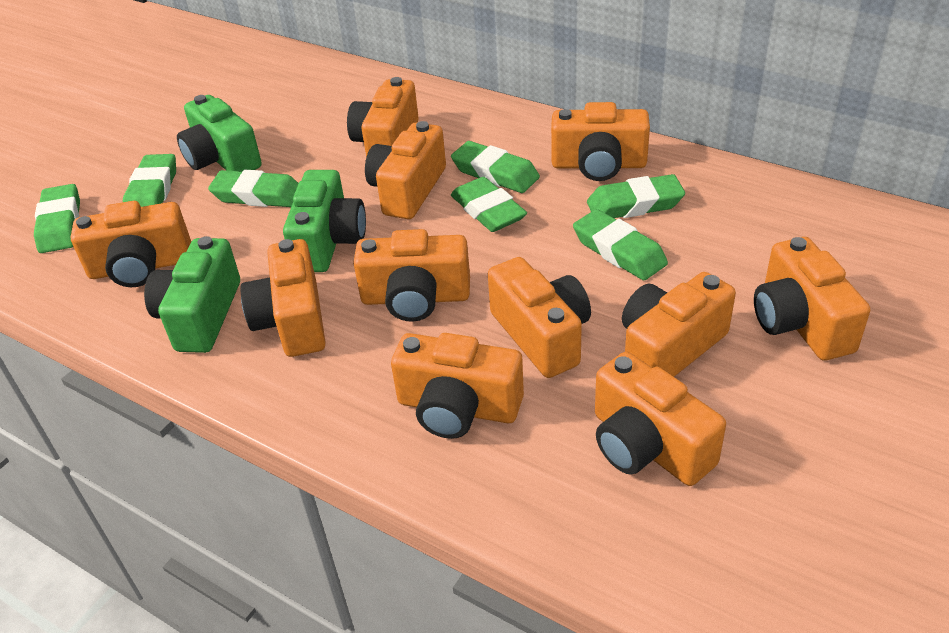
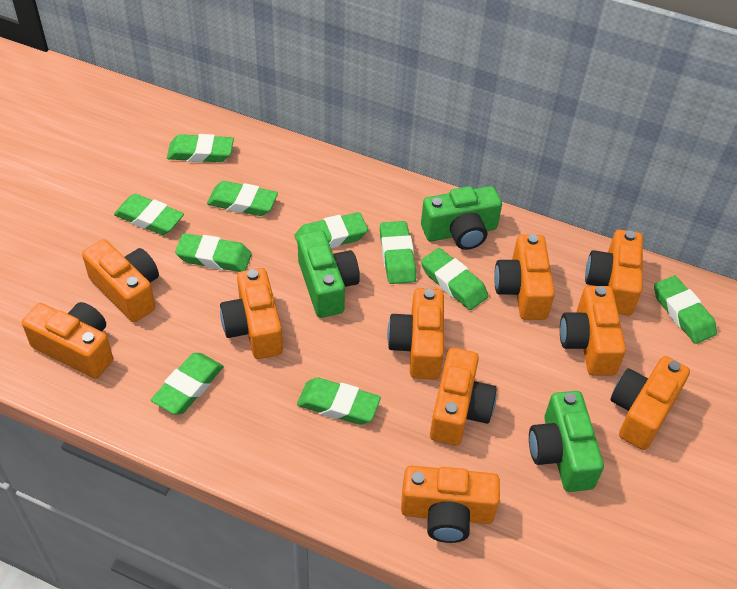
green eraser: 7 -> 10
orange camera: 11 -> 10

